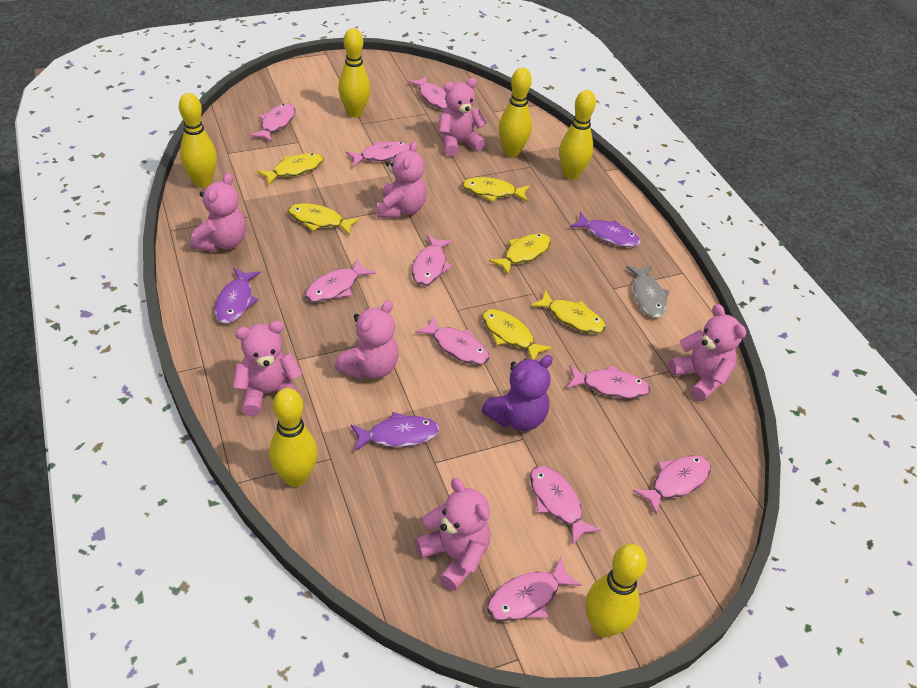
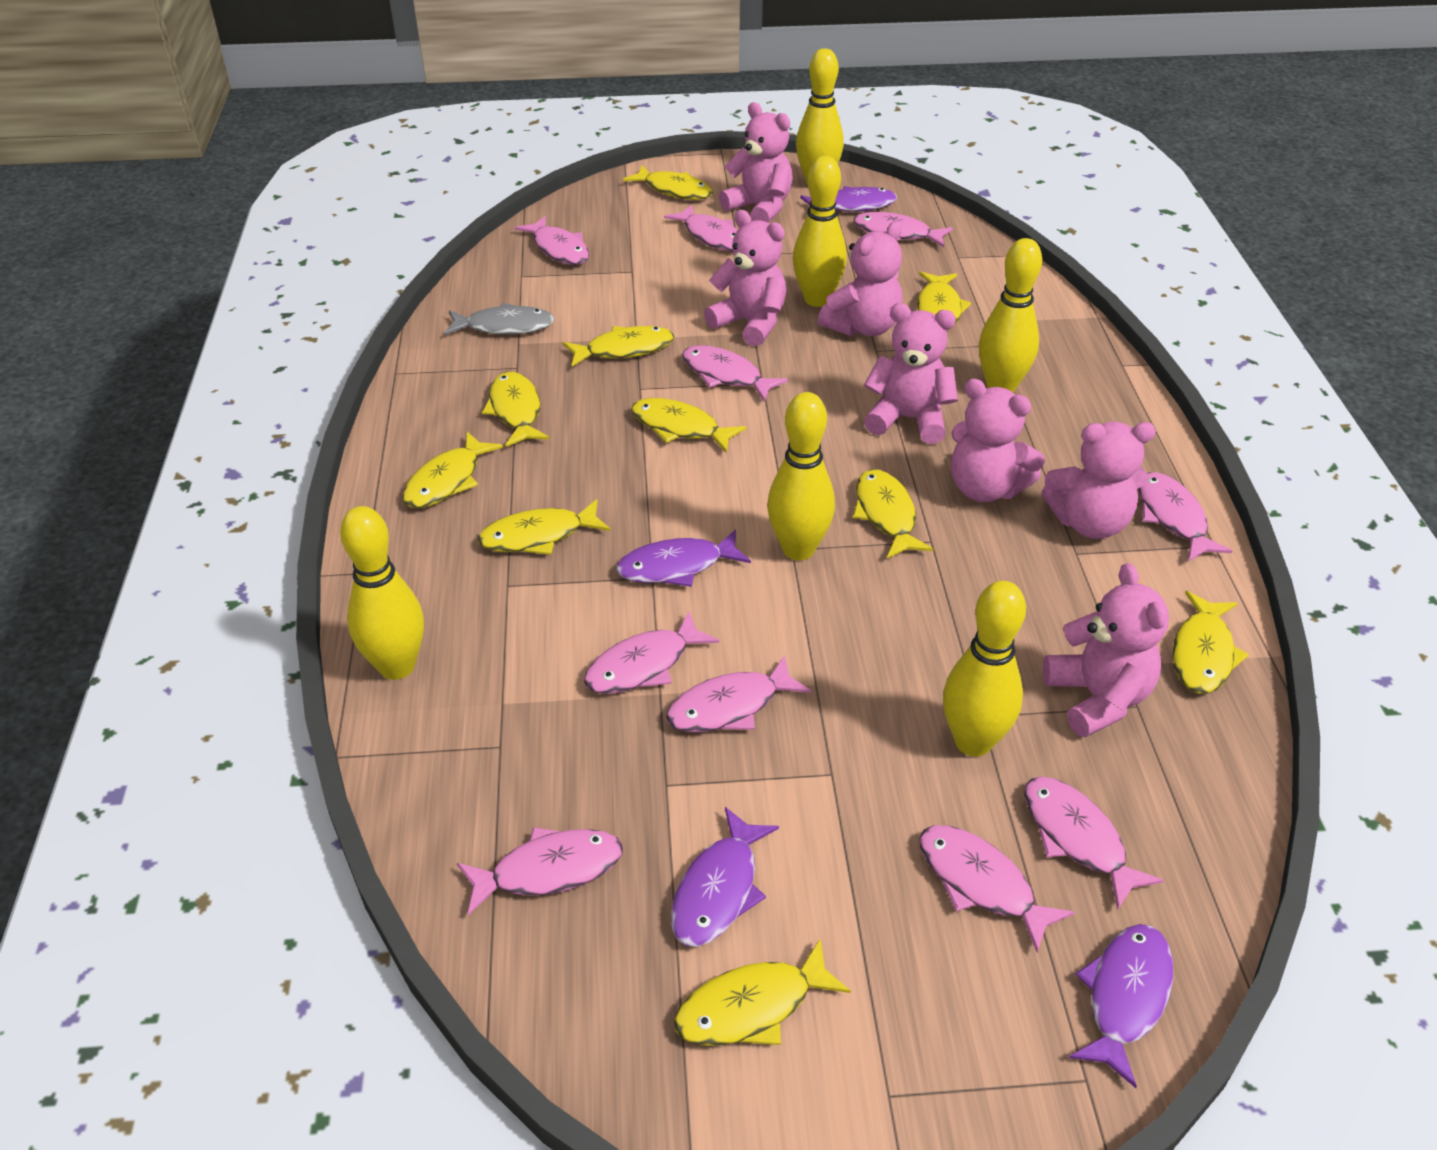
purple fish: 3 -> 4
purple teddy bear: 1 -> 0
yellow fish: 6 -> 10

